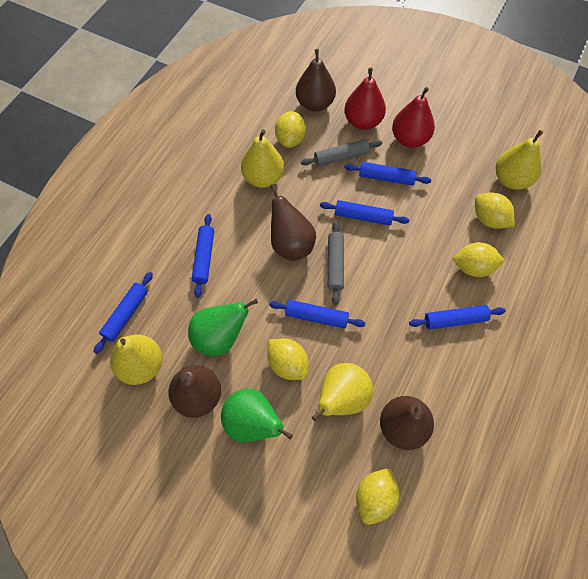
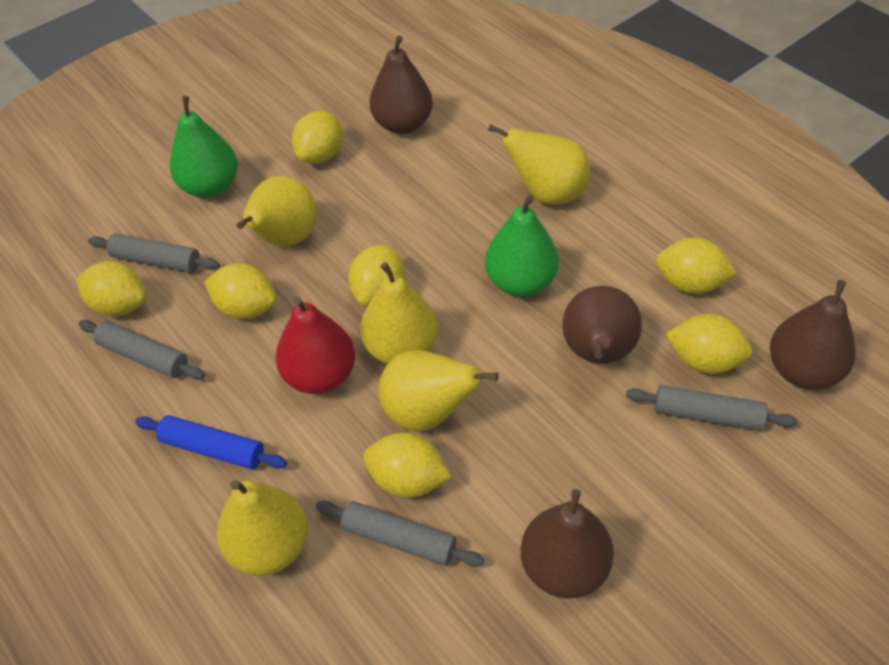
blue rolling pin: 6 -> 1
grey rolling pin: 2 -> 4
red pear: 2 -> 1
yellow lemon: 5 -> 7
yellow pear: 4 -> 5

